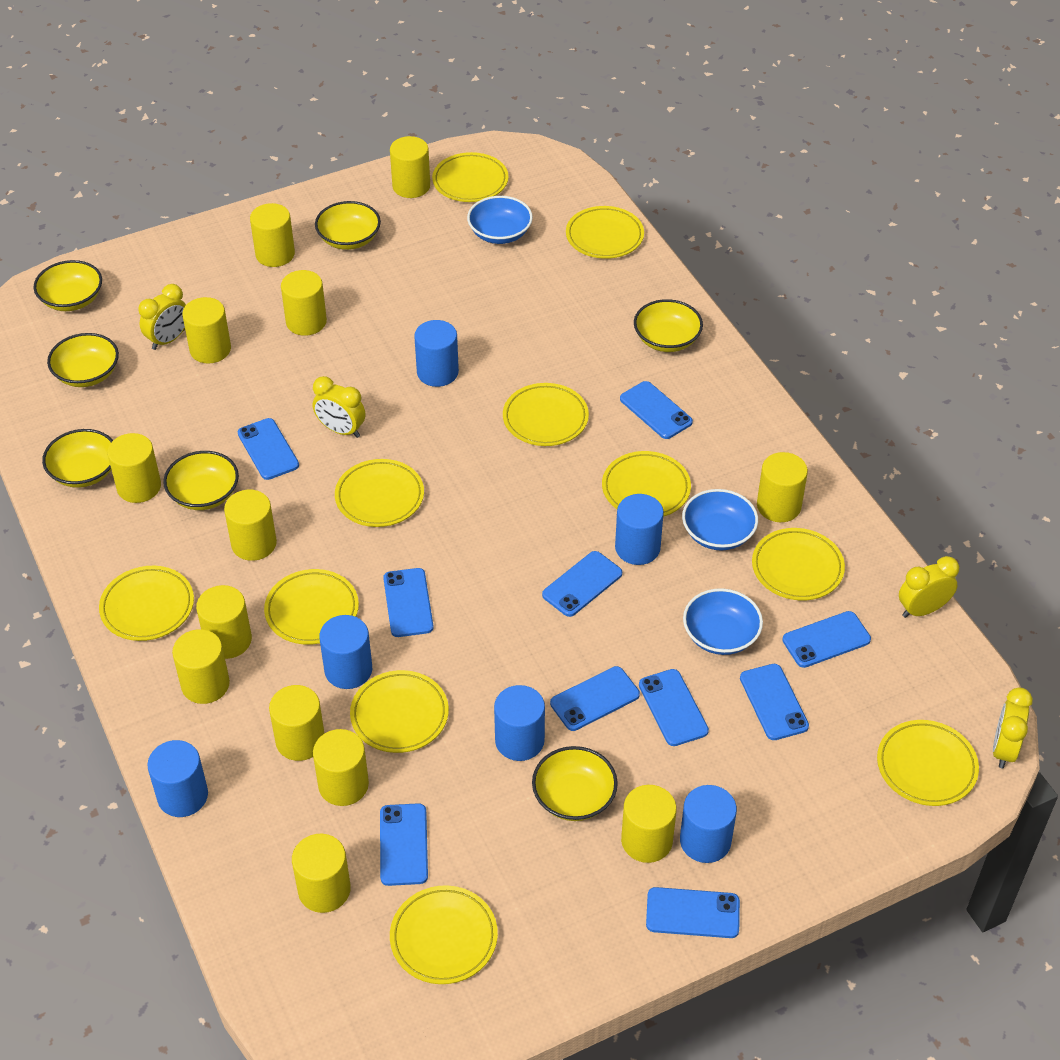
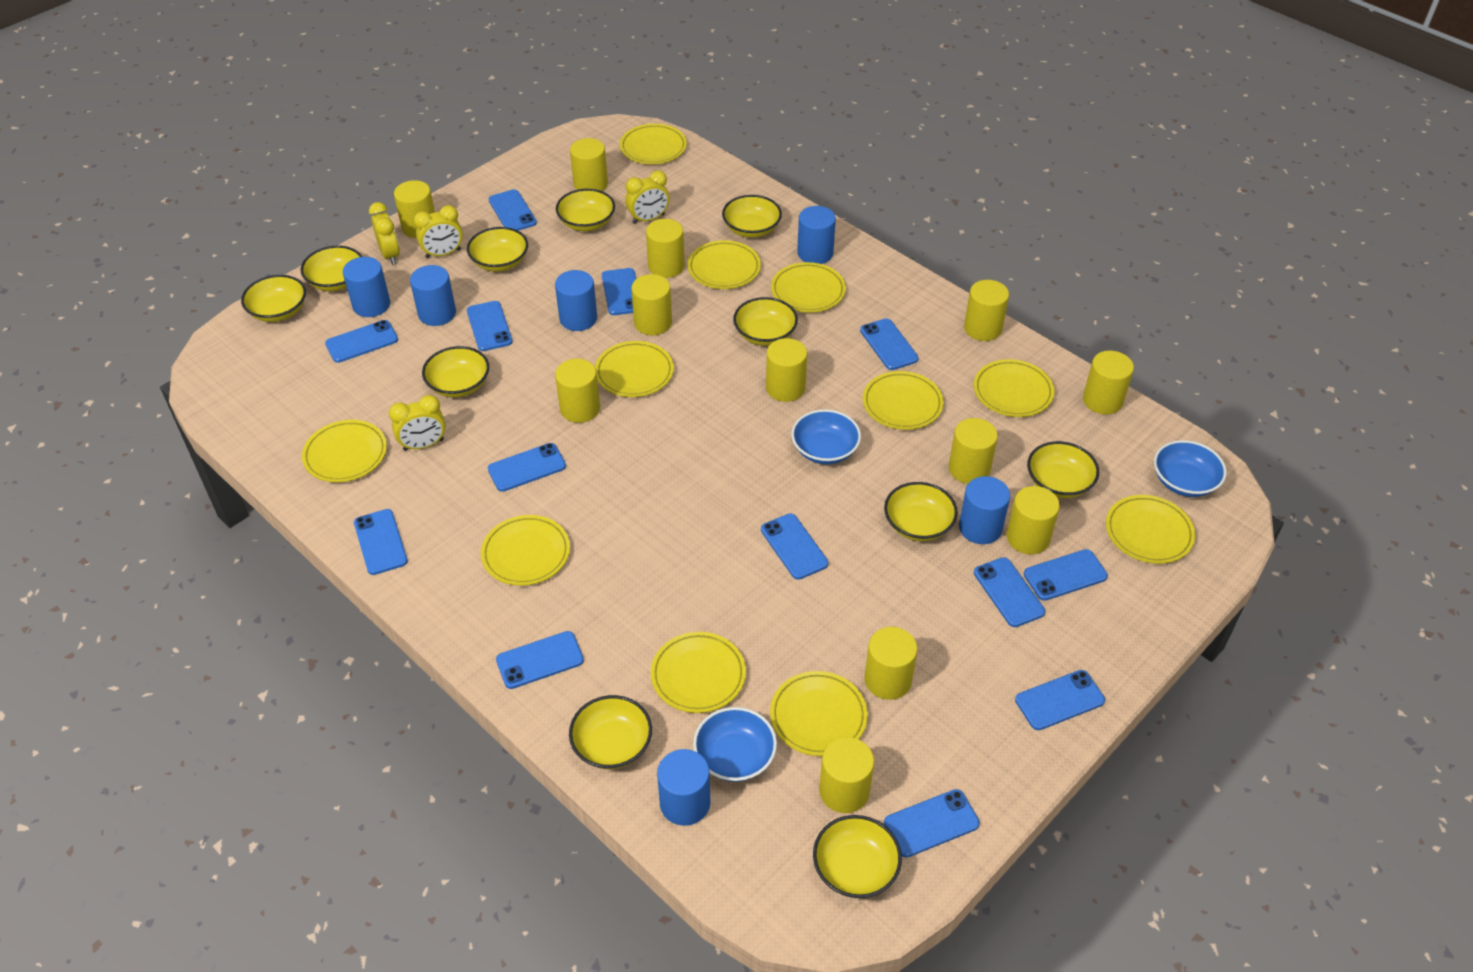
blue phone: 10 -> 13
yellow bowl: 7 -> 11
yellow cylinder: 13 -> 12

